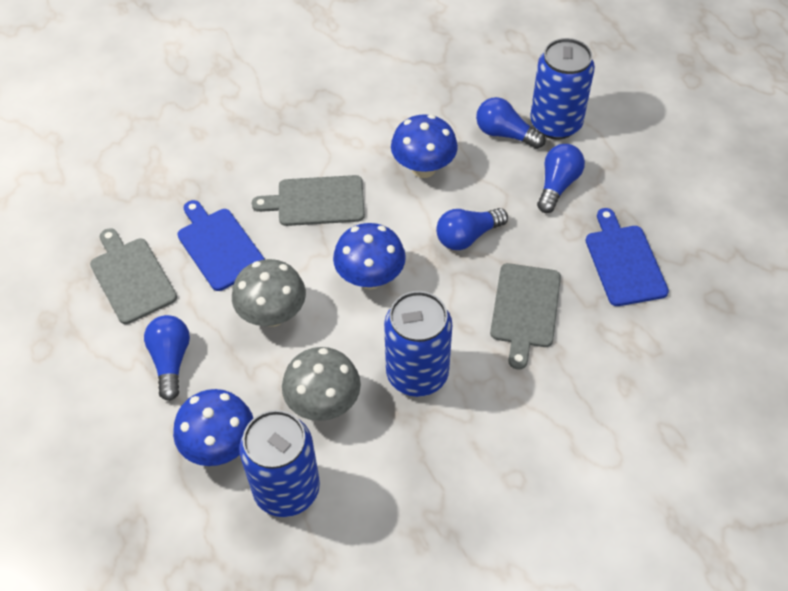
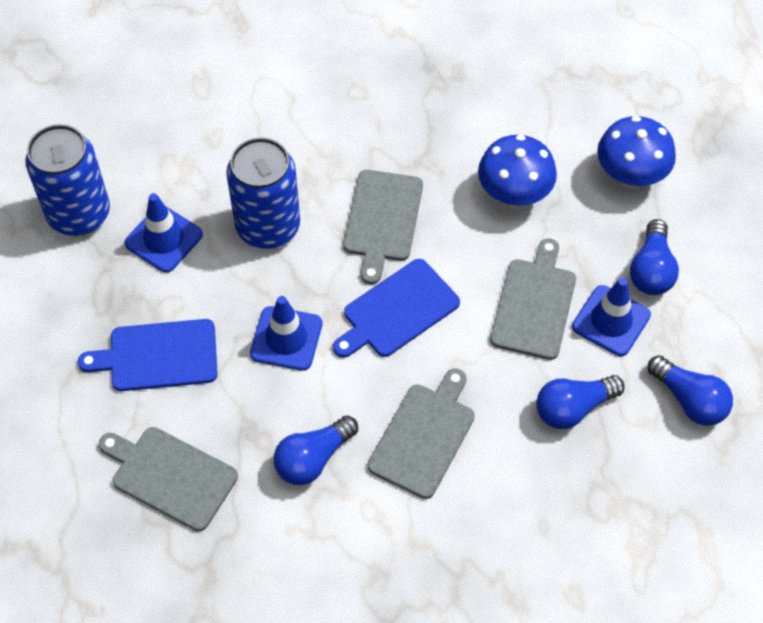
blue can: 3 -> 2
blue mushroom: 3 -> 2
blue traffic cone: 0 -> 3
grey cutting board: 3 -> 4
grey mushroom: 2 -> 0

